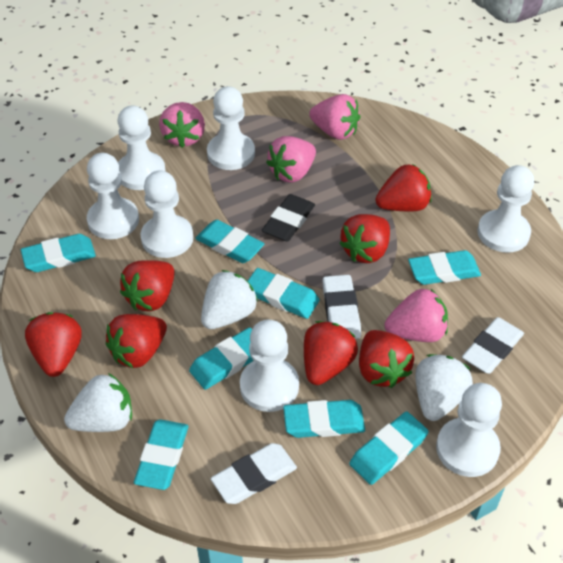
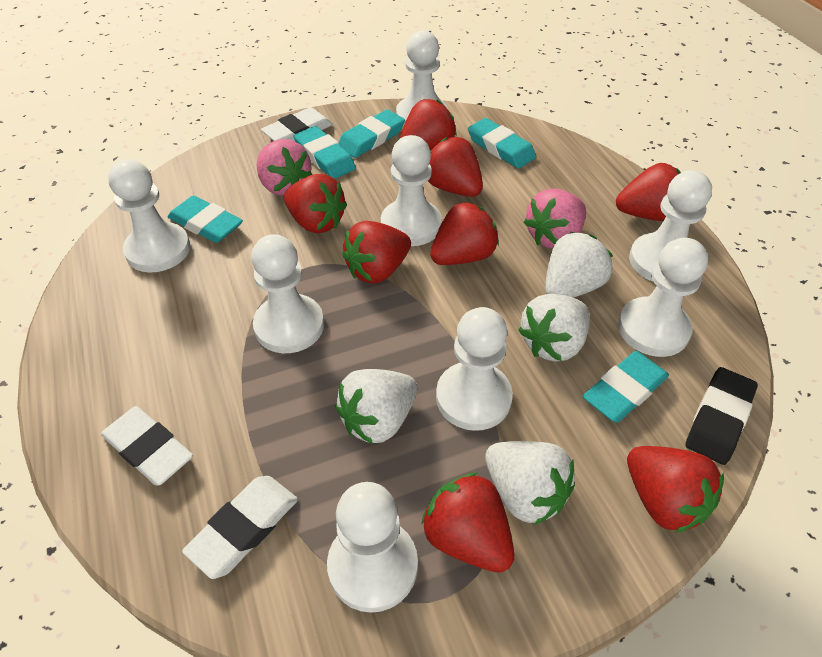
pink strawberry: 4 -> 2
red strawberry: 7 -> 8
turquoise eraser: 8 -> 5
white pawn: 7 -> 8
white strawberry: 3 -> 4

